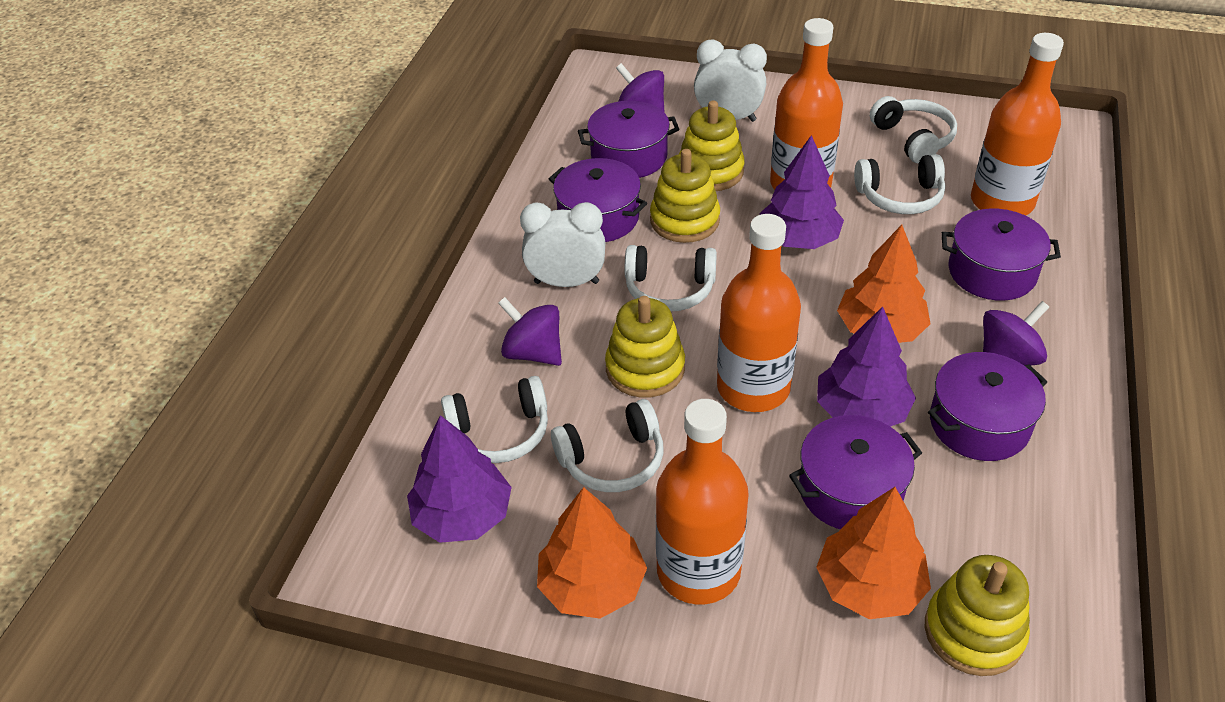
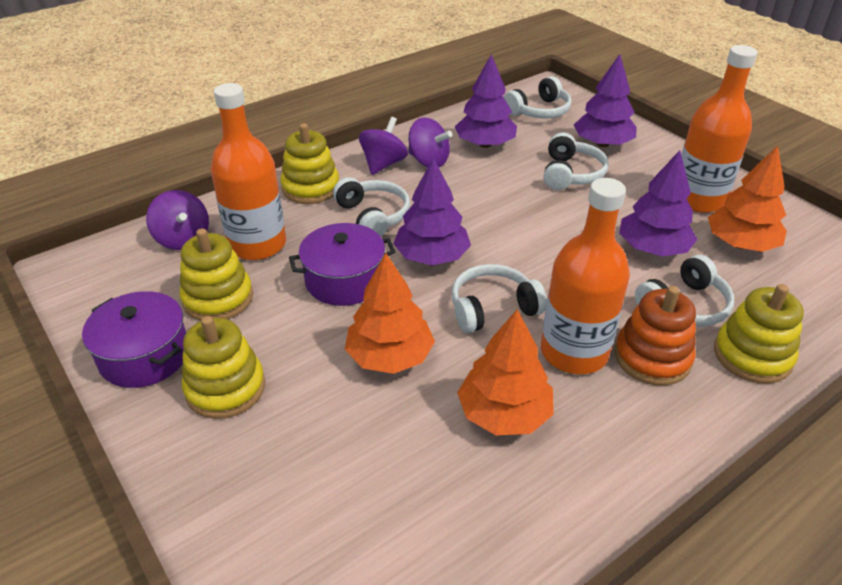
orange bottle: 4 -> 3
orange stacking toy: 0 -> 1
purple pot: 5 -> 2
purple tree: 3 -> 4
white clock: 2 -> 0

